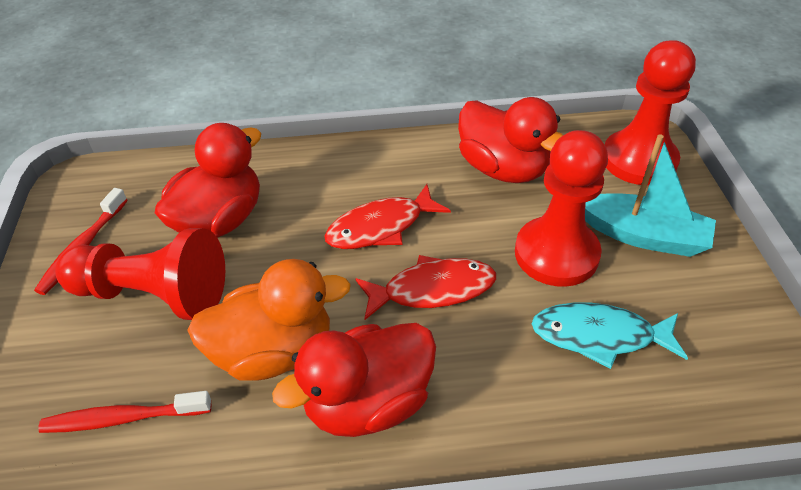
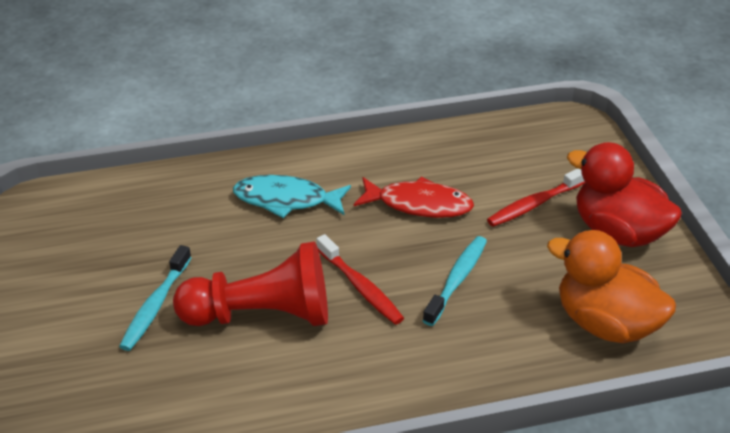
red duck: 3 -> 1
red fish: 2 -> 1
red pawn: 3 -> 1
turquoise boat: 1 -> 0
turquoise toothbrush: 0 -> 2

